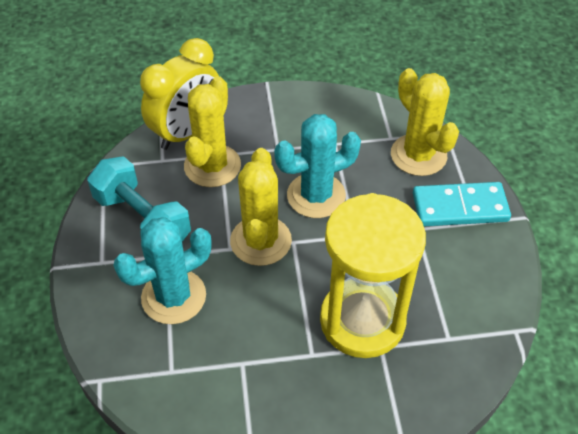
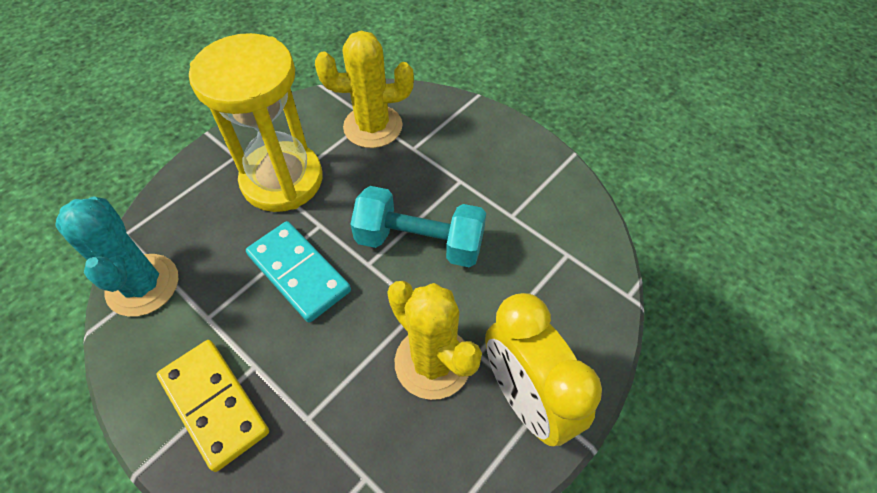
turquoise cactus: 2 -> 1
yellow cactus: 3 -> 2
yellow domino: 0 -> 1

